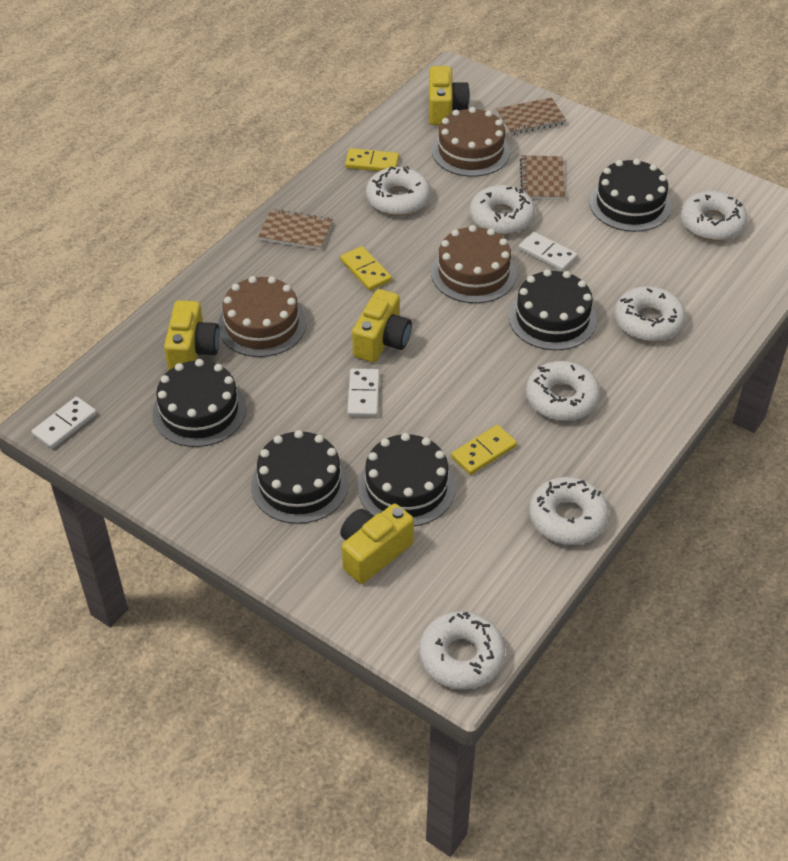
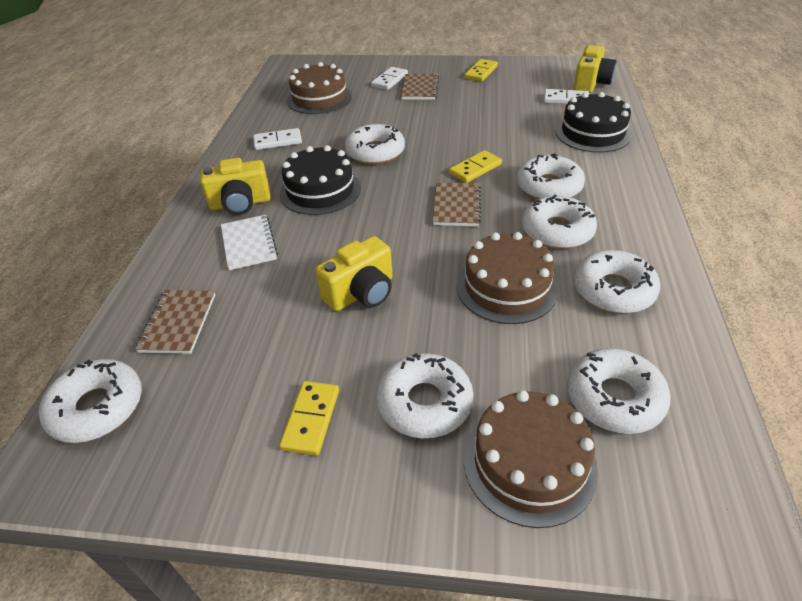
black cake: 5 -> 2
white notebook: 0 -> 1
yellow camera: 4 -> 3

